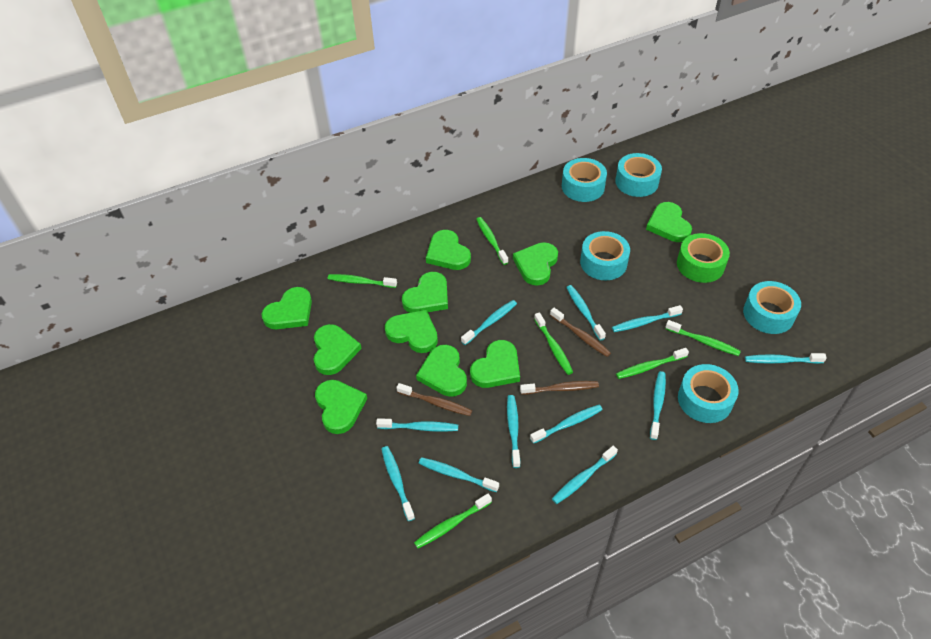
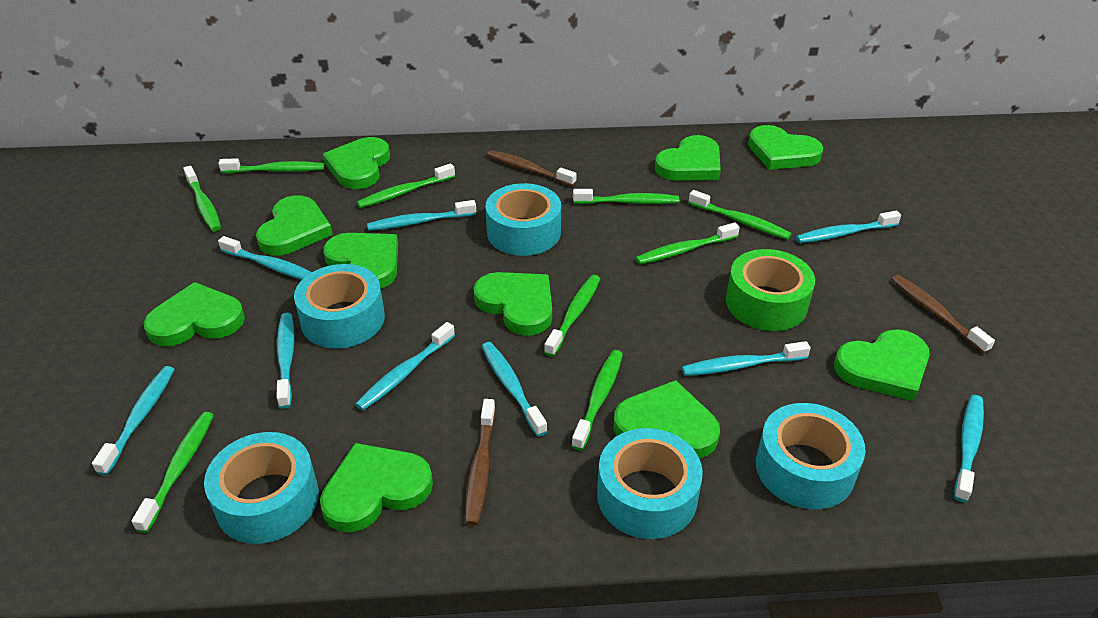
green toothbrush: 6 -> 9
turquoise toothbrush: 11 -> 9

